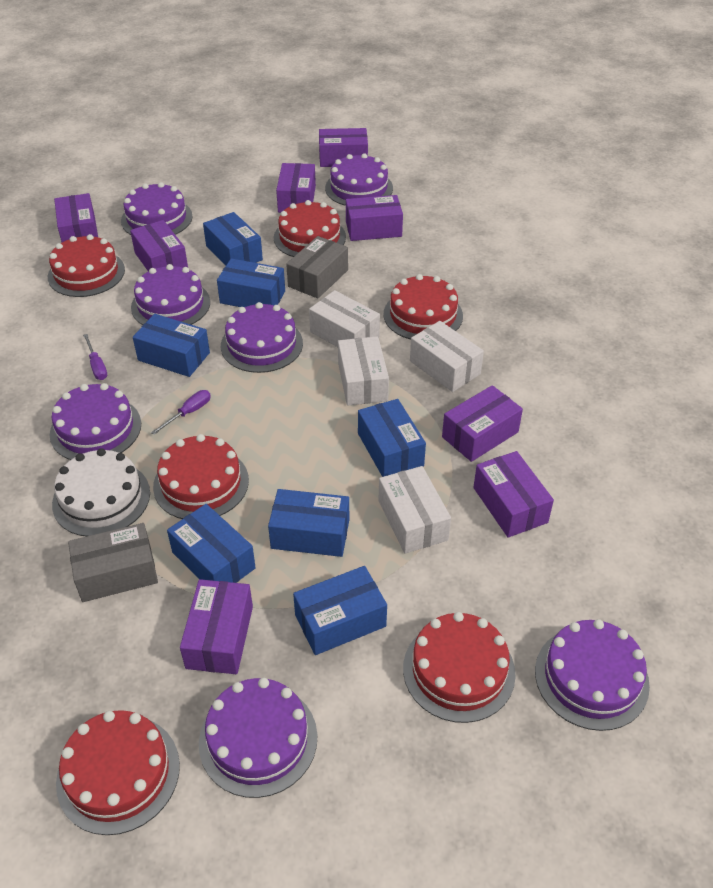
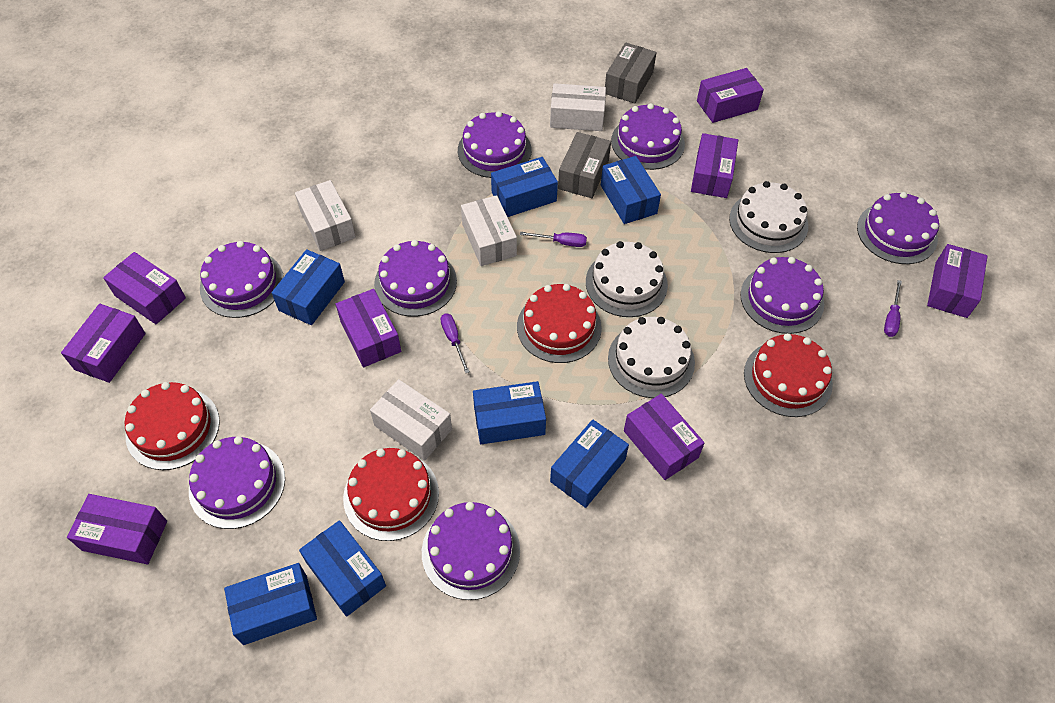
purple cake: 7 -> 8
purple screwdriver: 2 -> 3
red cake: 6 -> 4
white cake: 1 -> 3

